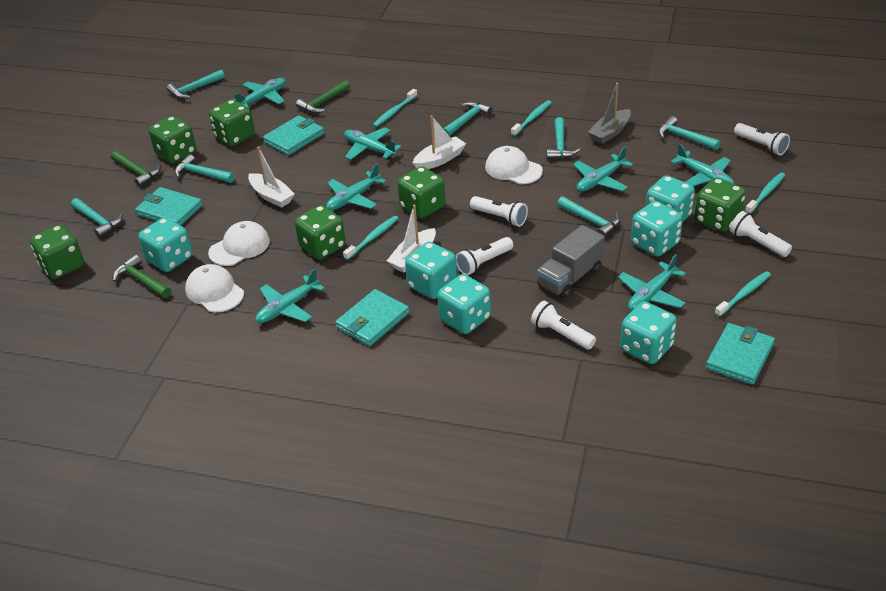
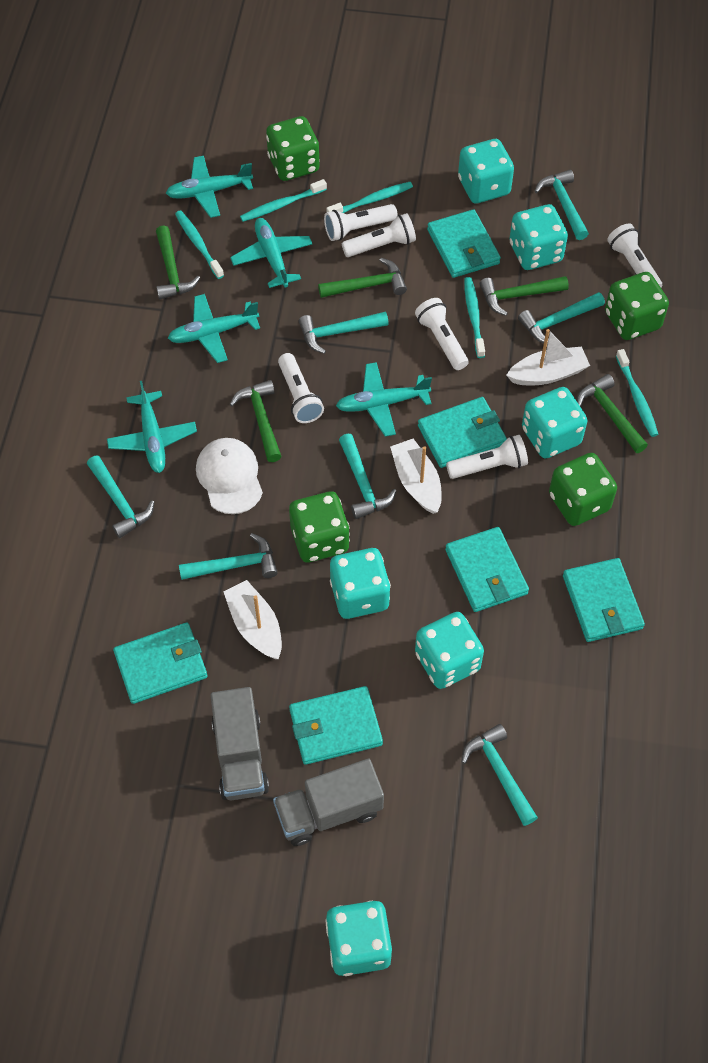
green dice: 6 -> 4
green hammer: 3 -> 5
grey boat: 1 -> 0
grey truck: 1 -> 2
turquoise plane: 7 -> 5
turquoise wallet: 4 -> 6
white cap: 3 -> 1
white flashlight: 5 -> 6

